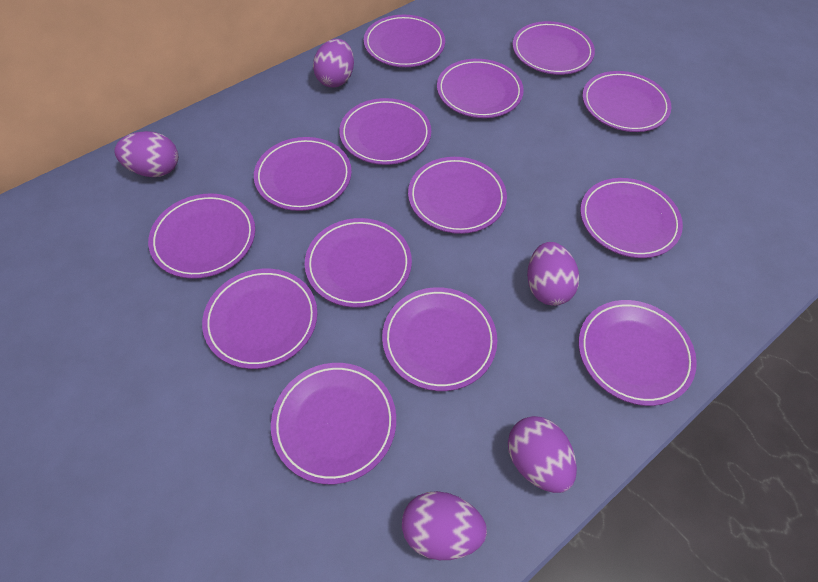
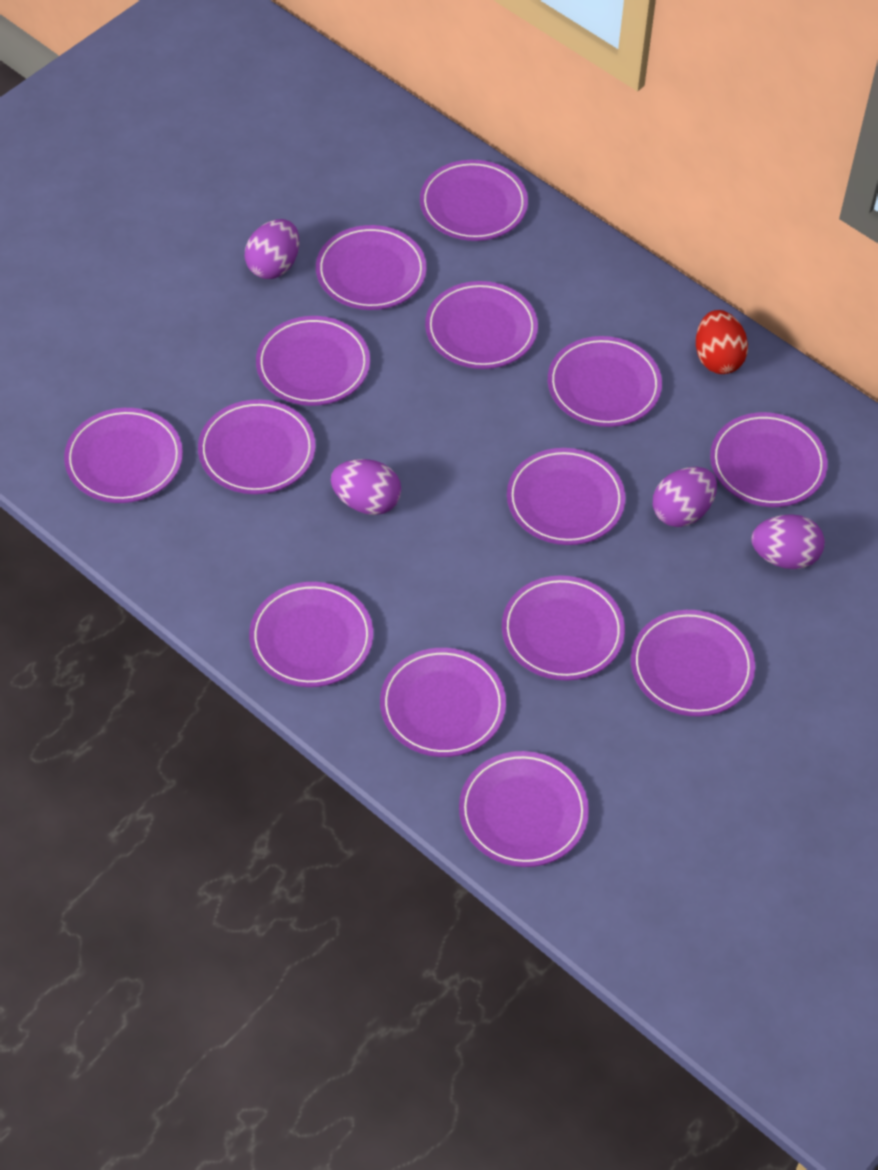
purple egg: 5 -> 4
red egg: 0 -> 1

